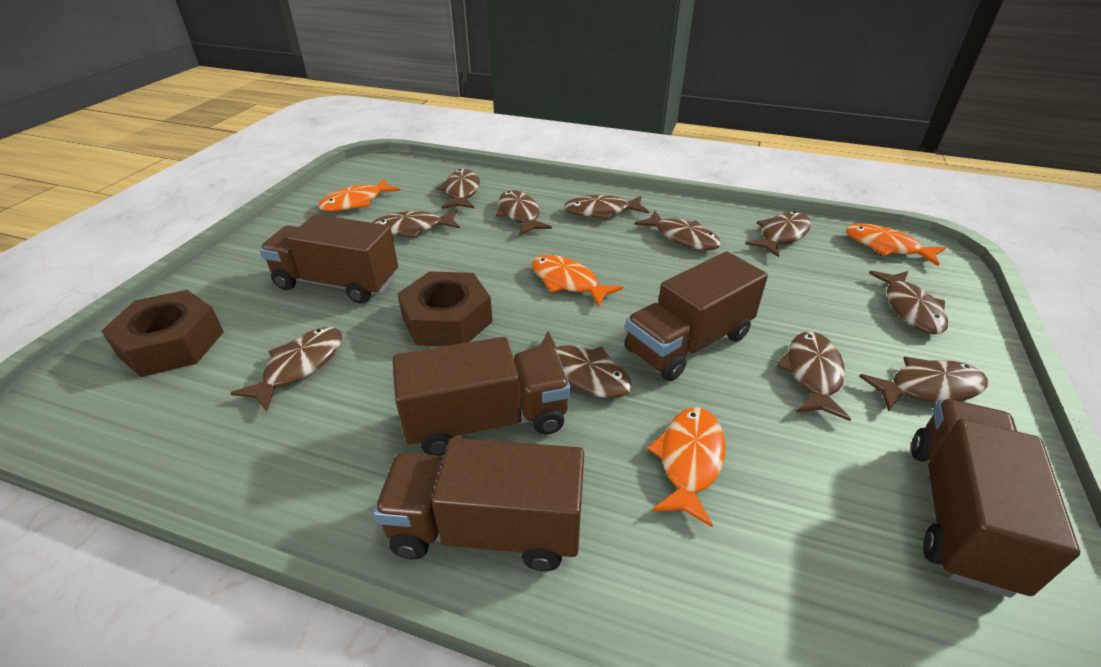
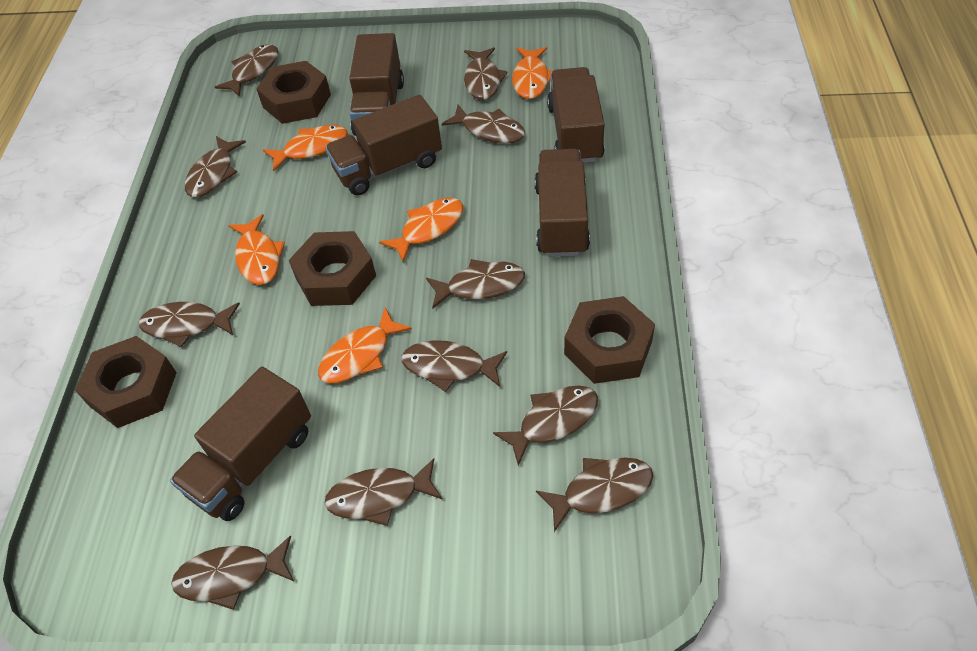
brown nut: 2 -> 4
orange fish: 4 -> 5

